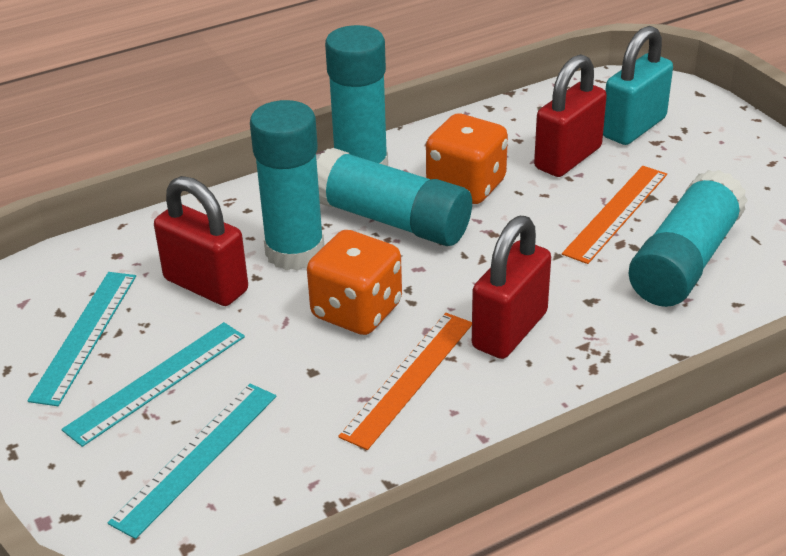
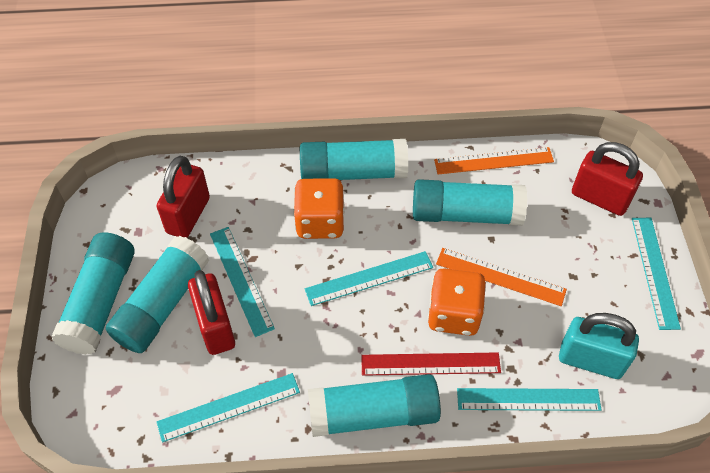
red ruler: 0 -> 1
turquoise glue stick: 4 -> 5
turquoise ruler: 3 -> 5

